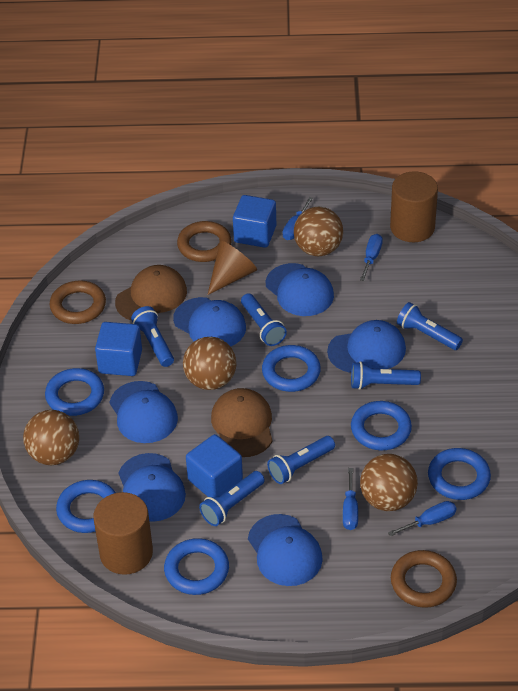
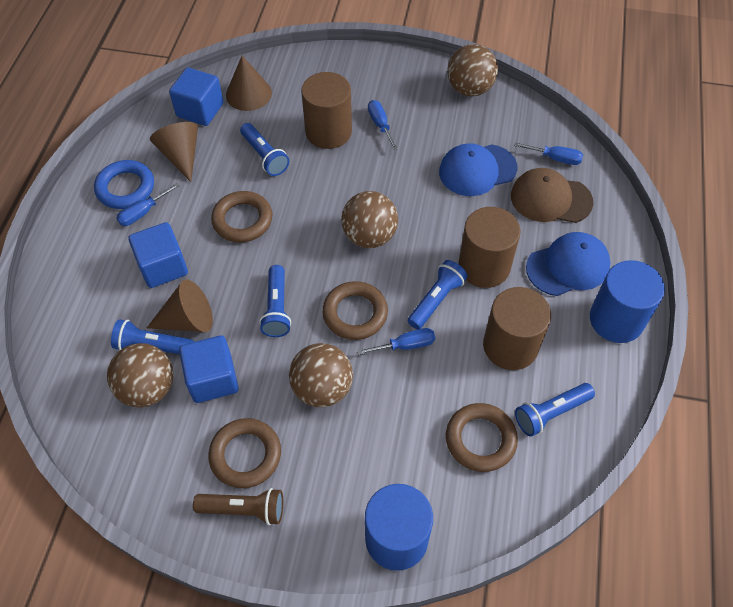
blue cap: 6 -> 2
blue cylinder: 0 -> 2
blue flashlight: 6 -> 5
blue ring: 6 -> 1
brown cap: 2 -> 1
brown cone: 1 -> 3
brown cylinder: 2 -> 3
brown flashlight: 0 -> 1
brown ring: 3 -> 4

